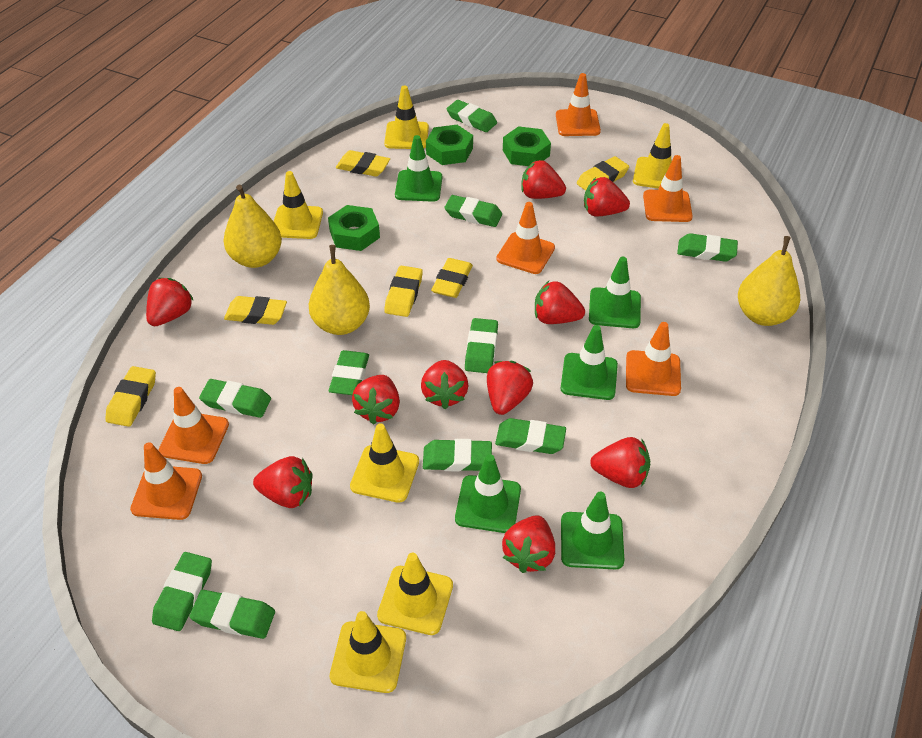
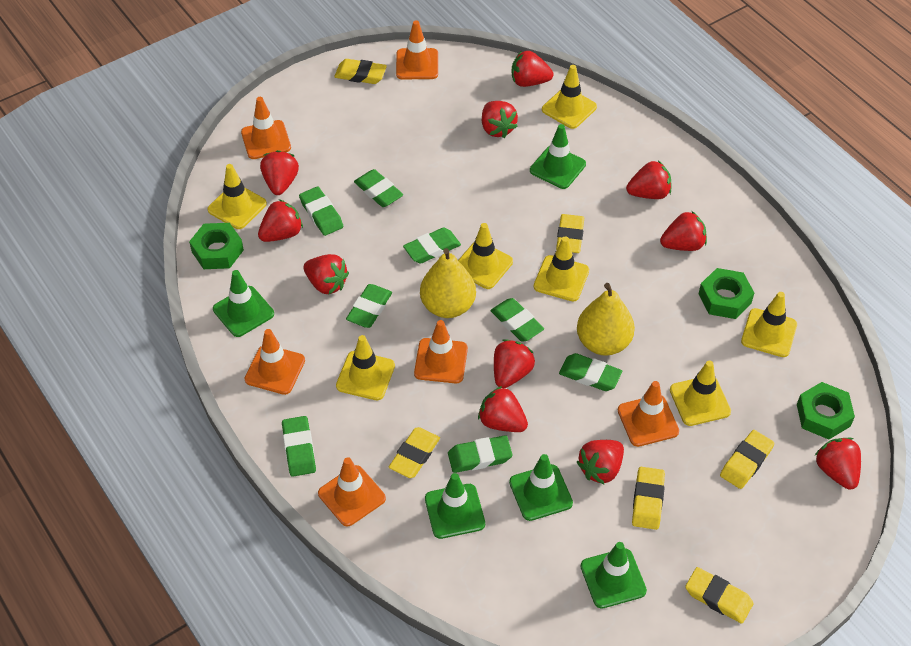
green eraser: 10 -> 8
red strawberry: 10 -> 11
yellow pear: 3 -> 2
yellow traffic cone: 6 -> 7

